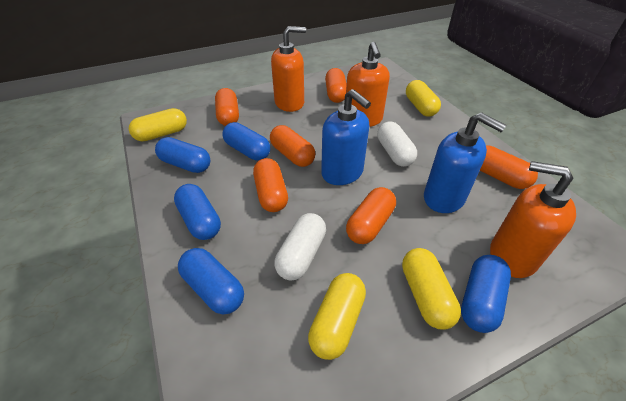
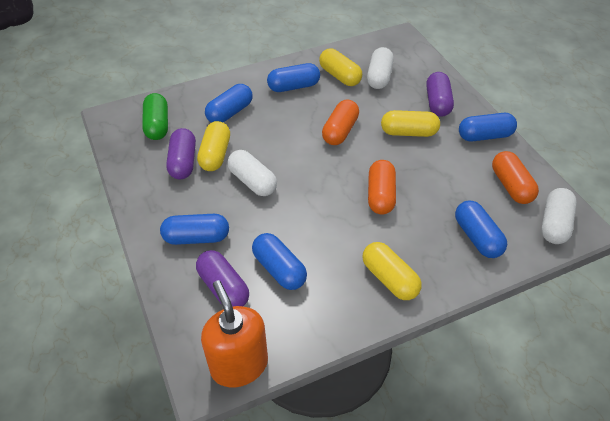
blue capsule: 5 -> 6
blue soap dispenser: 2 -> 0
green capsule: 0 -> 1
orange capsule: 6 -> 3
orange soap dispenser: 3 -> 1
purple capsule: 0 -> 3
white capsule: 2 -> 3

